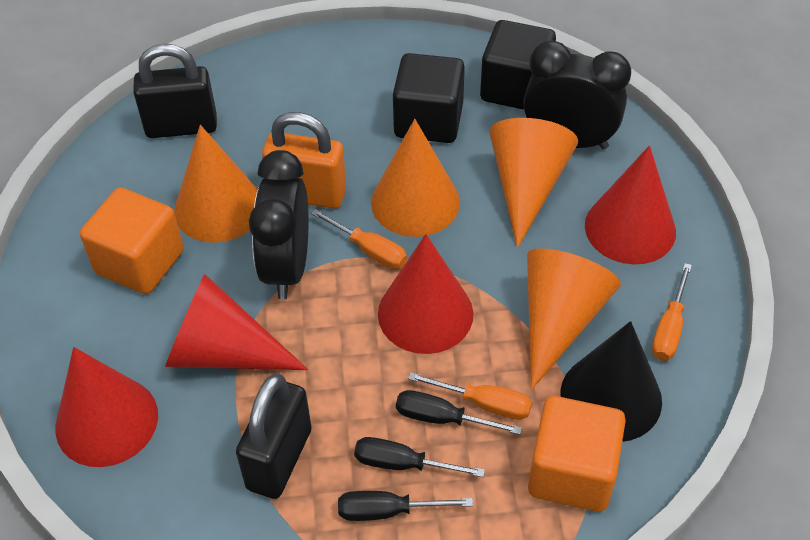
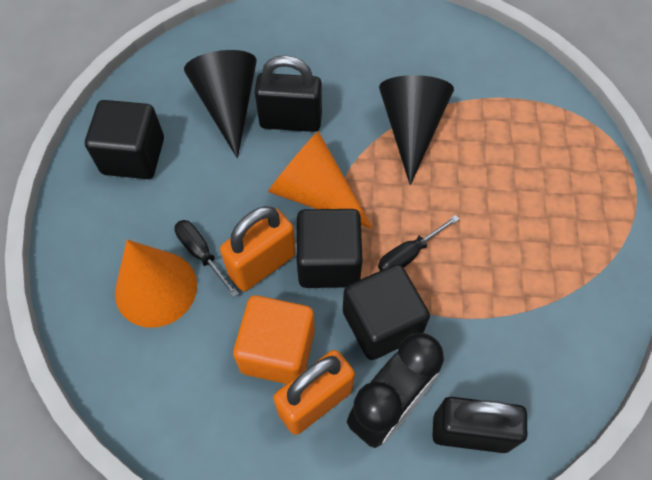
black clock: 2 -> 1
black cone: 1 -> 2
black cube: 2 -> 3
black screwdriver: 3 -> 2
orange cone: 4 -> 2
orange cube: 2 -> 1
orange padlock: 1 -> 2
orange screwdriver: 3 -> 0
red cone: 4 -> 0

